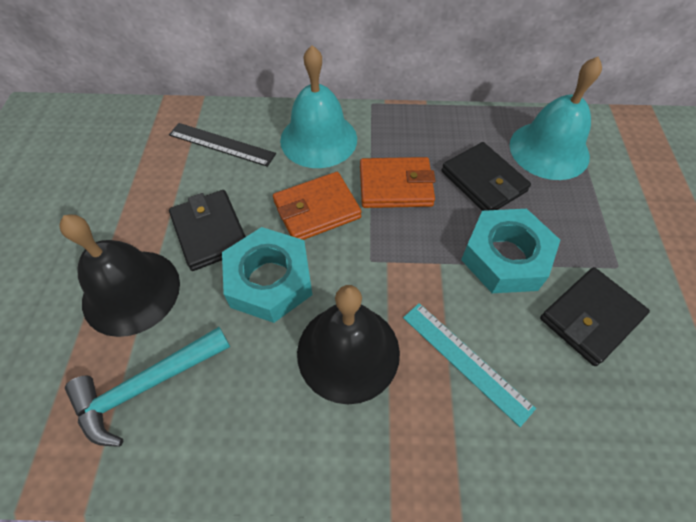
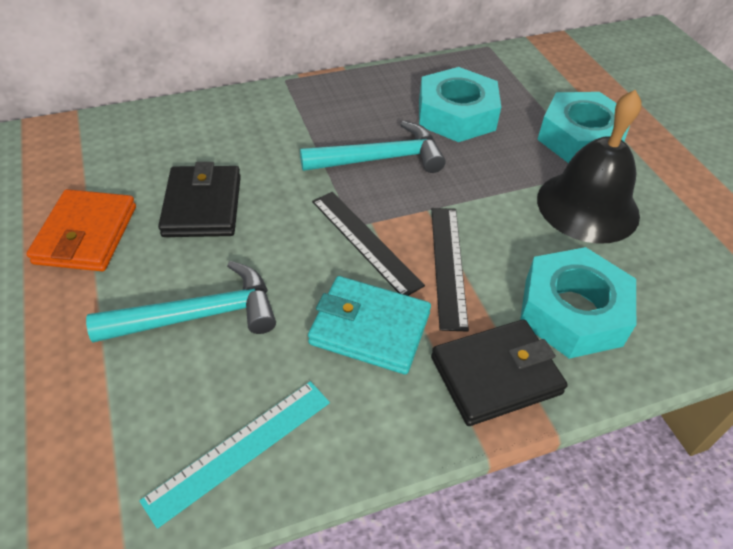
black bell: 2 -> 1
black ruler: 1 -> 2
black wallet: 3 -> 2
orange wallet: 2 -> 1
turquoise bell: 2 -> 0
turquoise hammer: 1 -> 2
turquoise nut: 2 -> 3
turquoise wallet: 0 -> 1

